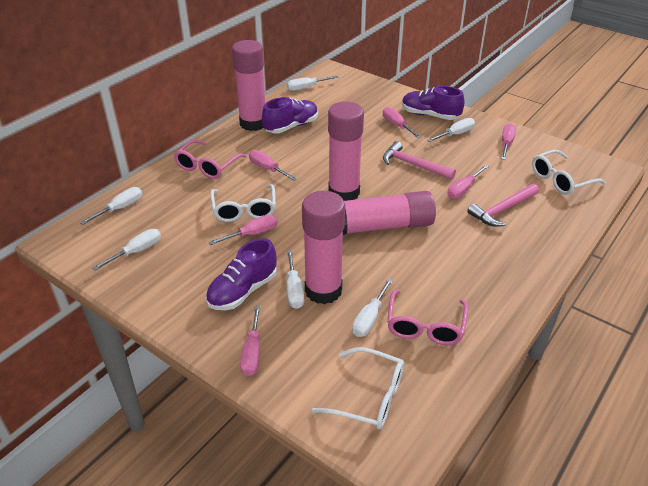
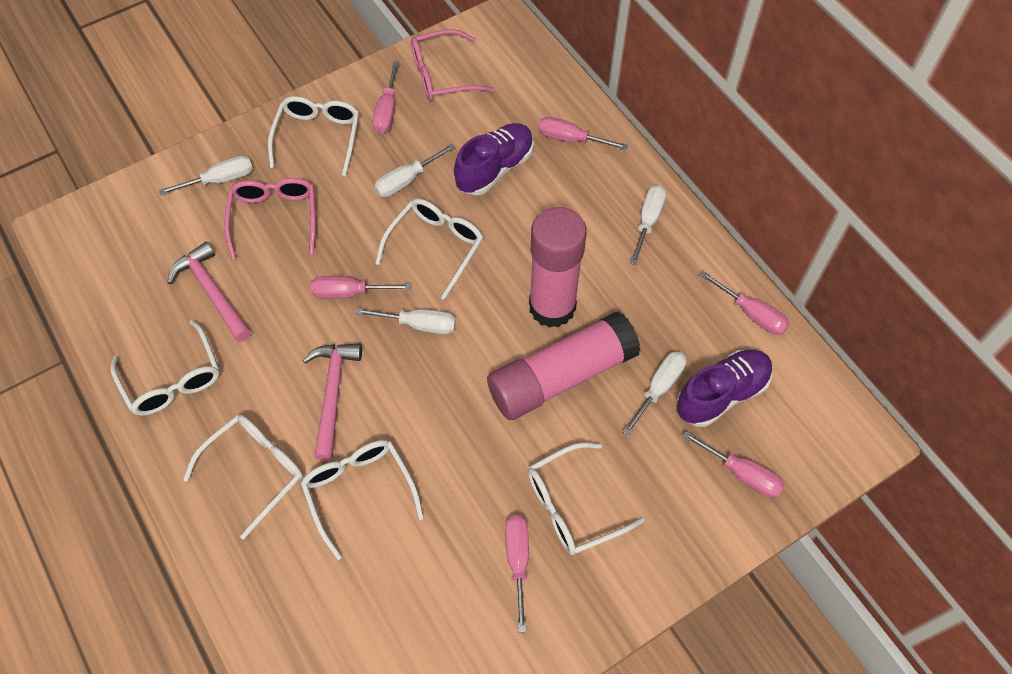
pink glue stick: 4 -> 2
purple shoe: 3 -> 2
white glasses: 3 -> 6
white screwdriver: 6 -> 5

